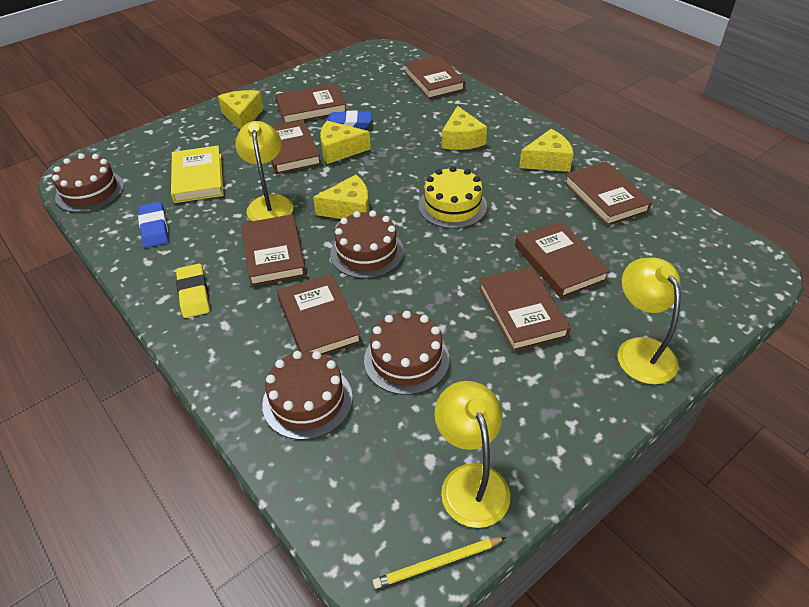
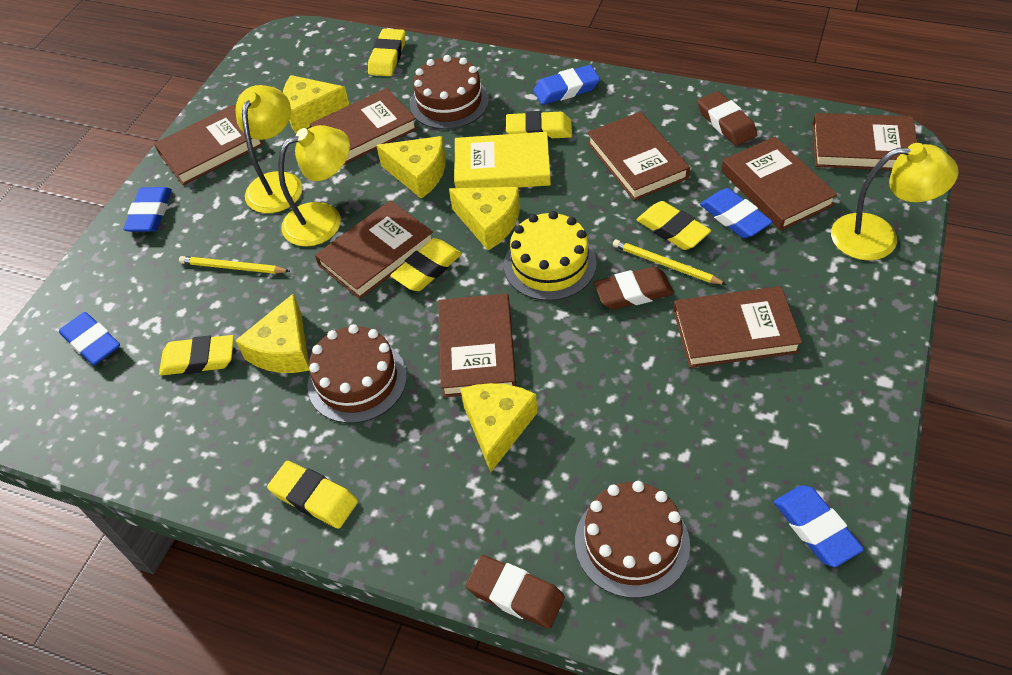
blue eraser: 2 -> 5
brown cake: 4 -> 3
brown eraser: 0 -> 3
yellow eraser: 1 -> 6
yellow pencil: 1 -> 2

